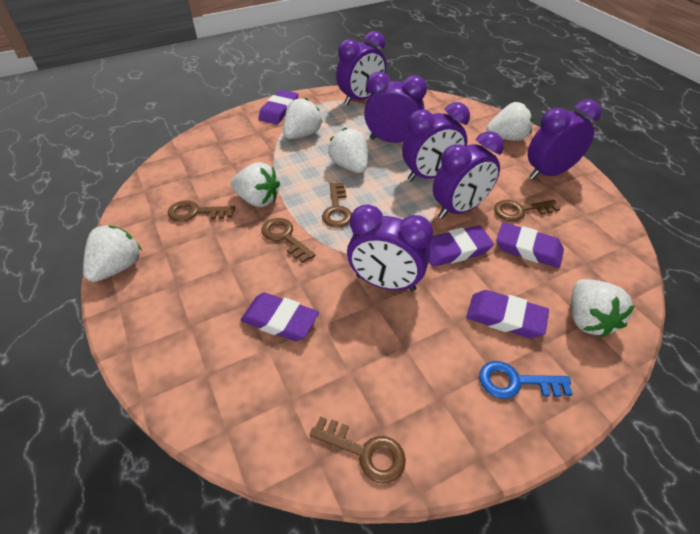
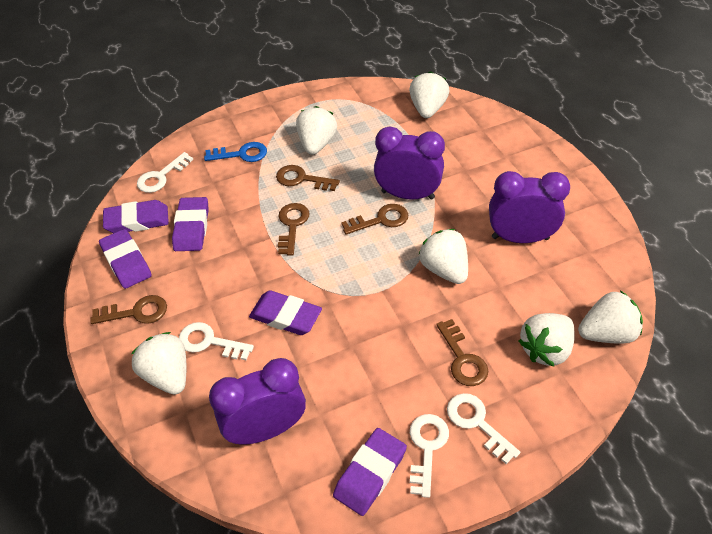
purple clock: 6 -> 3
white key: 0 -> 4

